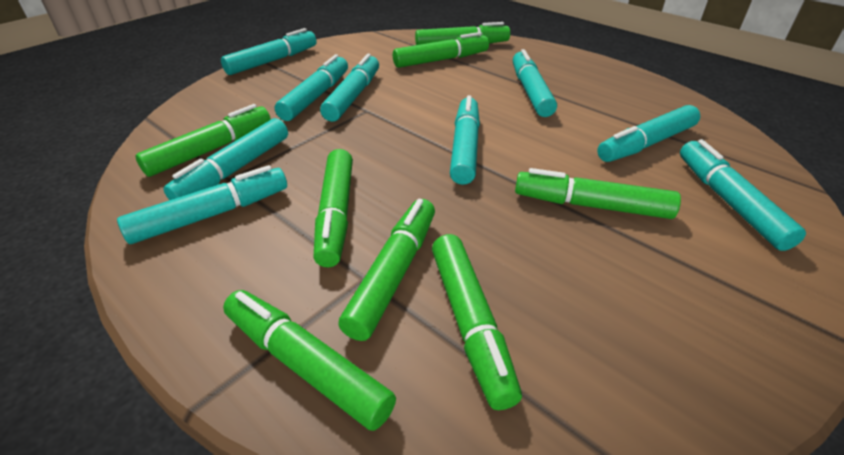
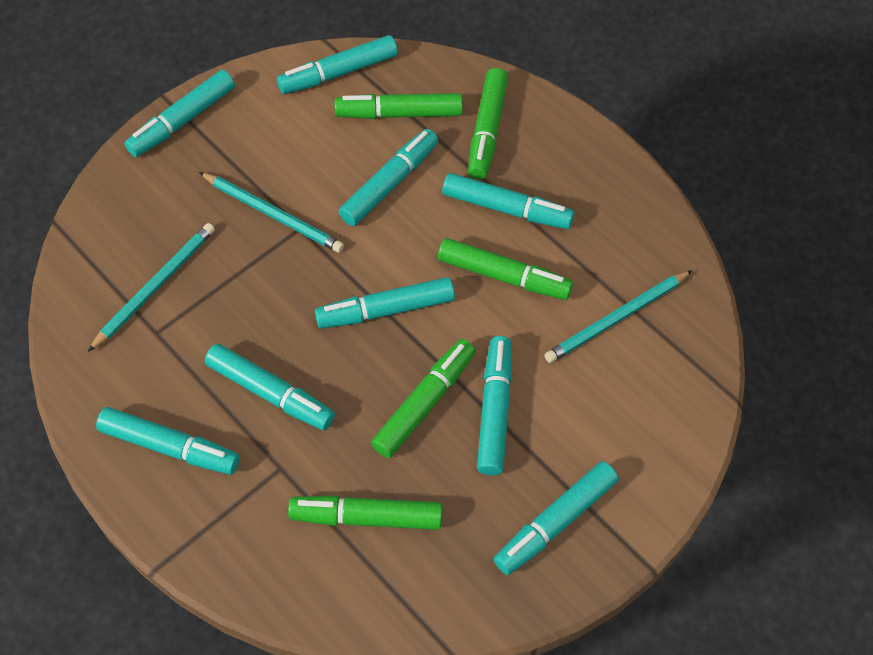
green marker: 8 -> 5
turquoise pencil: 0 -> 3

